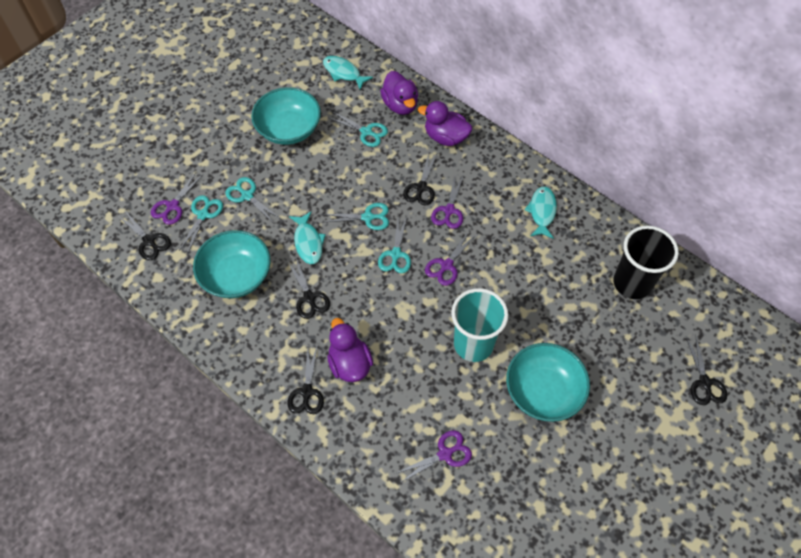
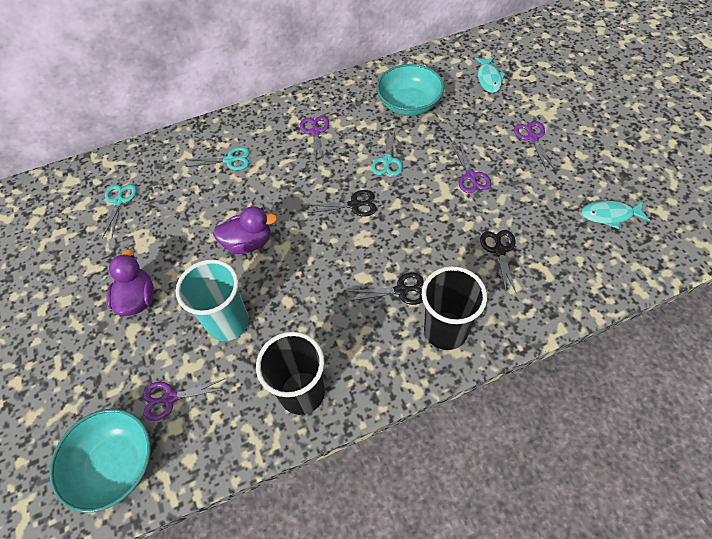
black cup: 1 -> 2
black scissors: 5 -> 3
purple duck: 3 -> 2
turquoise bowl: 3 -> 2
turquoise fish: 3 -> 2
turquoise scissors: 5 -> 3

